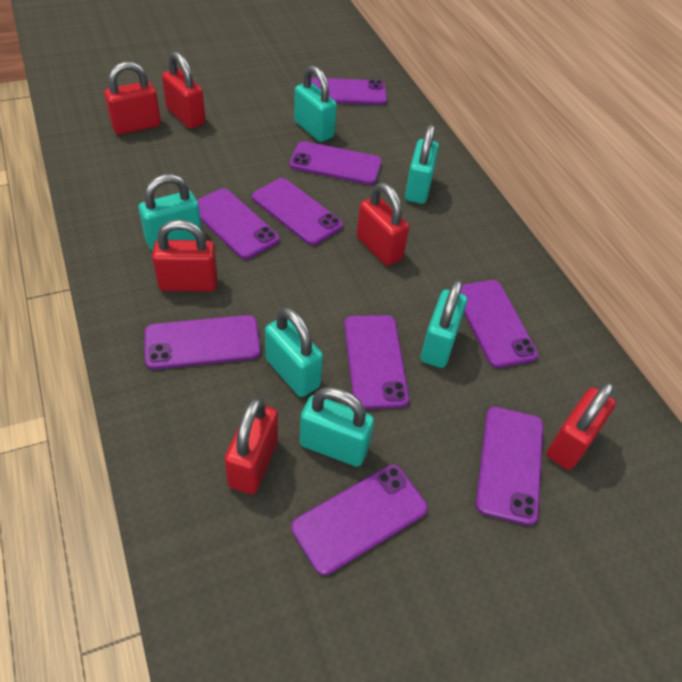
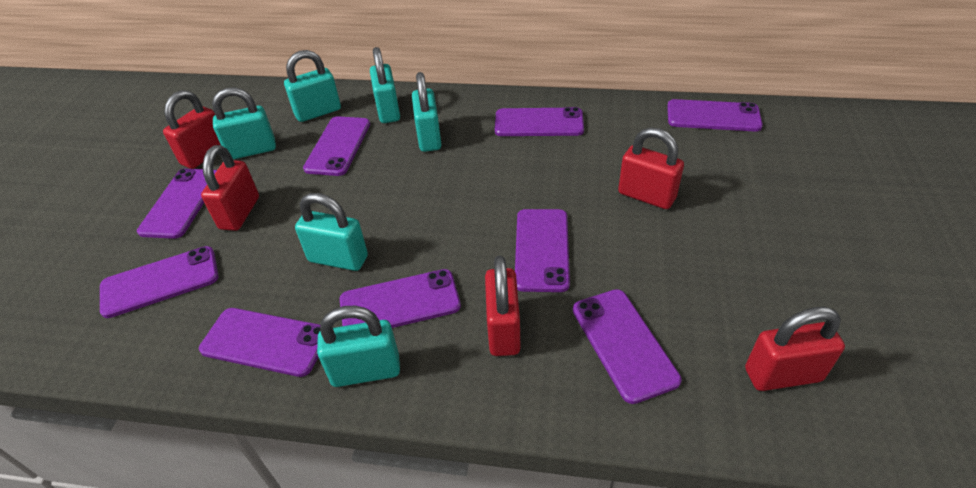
red padlock: 6 -> 5

